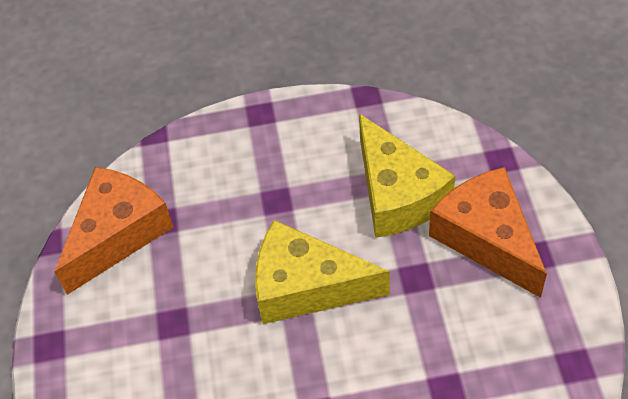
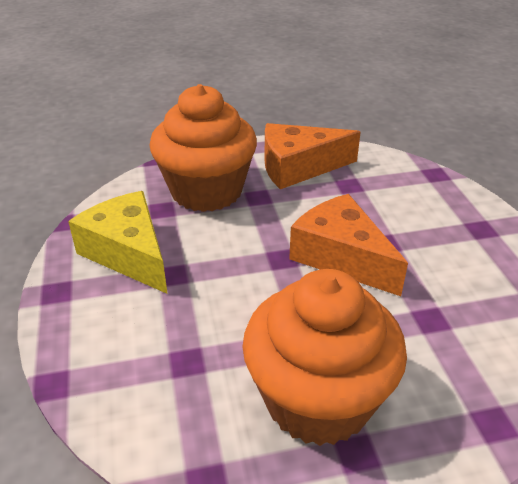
orange cupcake: 0 -> 2
yellow cheese: 2 -> 1

